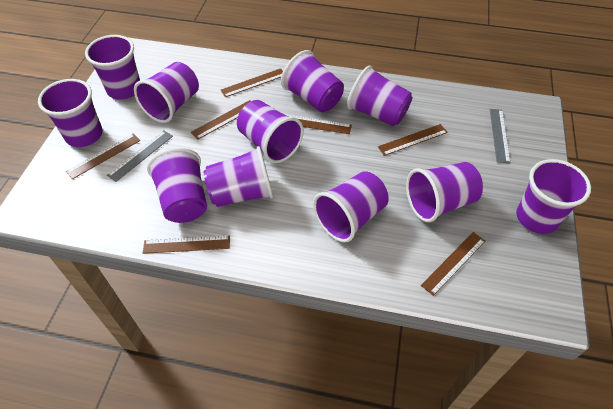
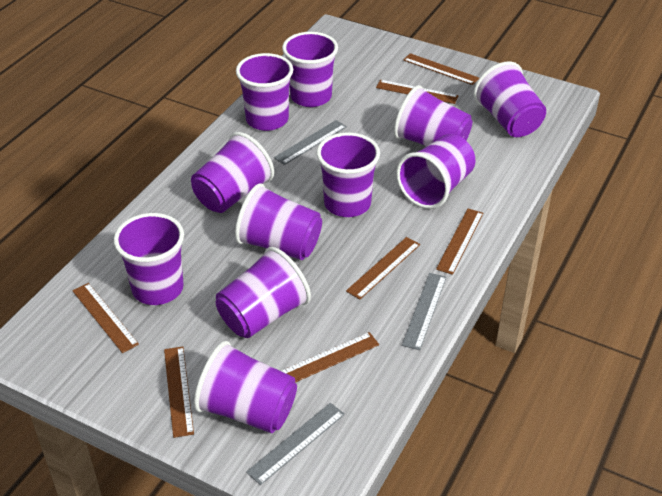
grey ruler: 2 -> 3

